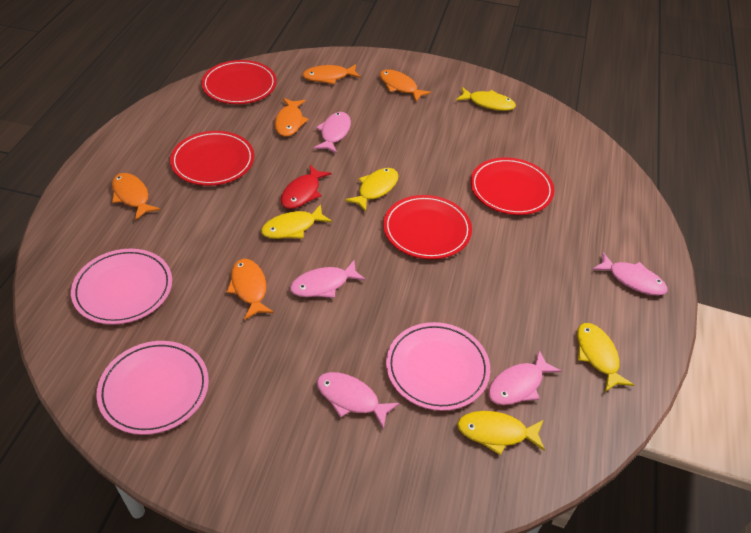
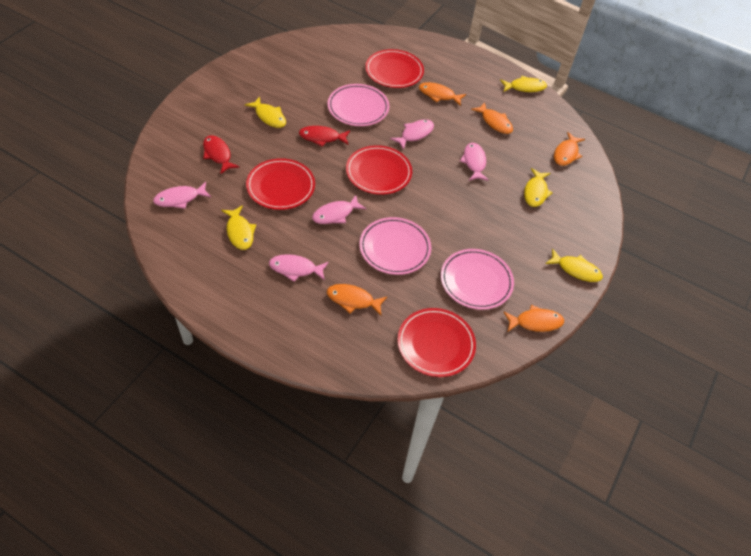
red fish: 1 -> 2

